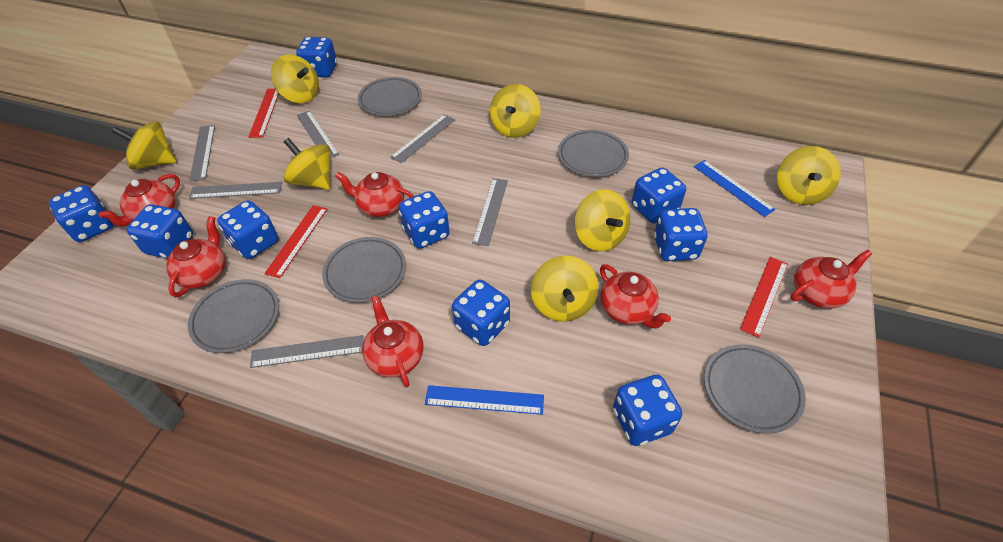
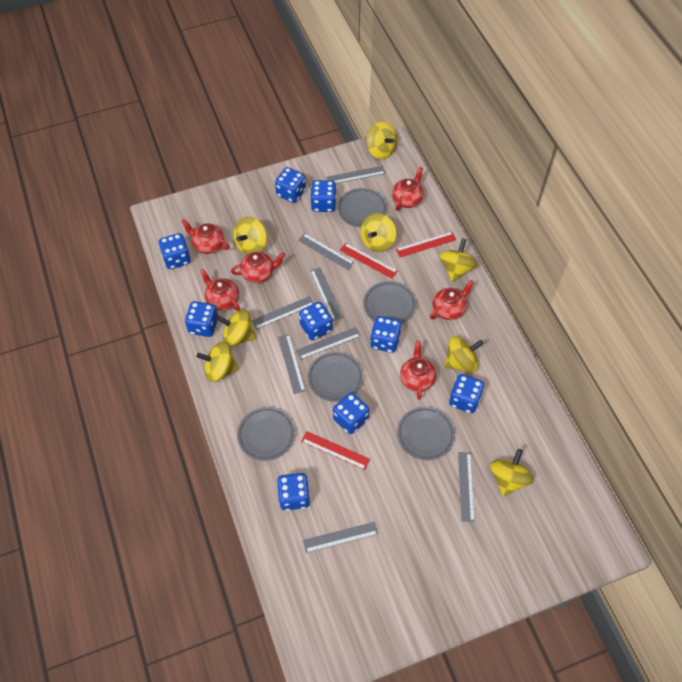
blue ruler: 2 -> 0
grey ruler: 6 -> 8
yellow spinning top: 7 -> 8

